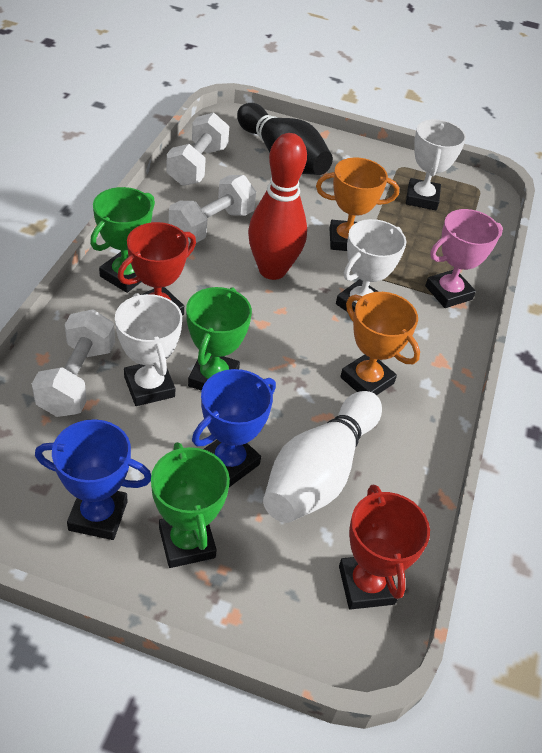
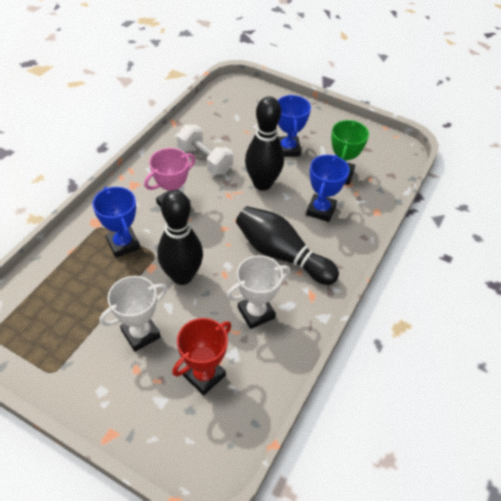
black bowling pin: 1 -> 3
blue trophy: 2 -> 3
green trophy: 3 -> 1
orange trophy: 2 -> 0
red bowling pin: 1 -> 0
red trophy: 2 -> 1
white bowling pin: 1 -> 0
white dumbbell: 3 -> 1
white trophy: 3 -> 2

